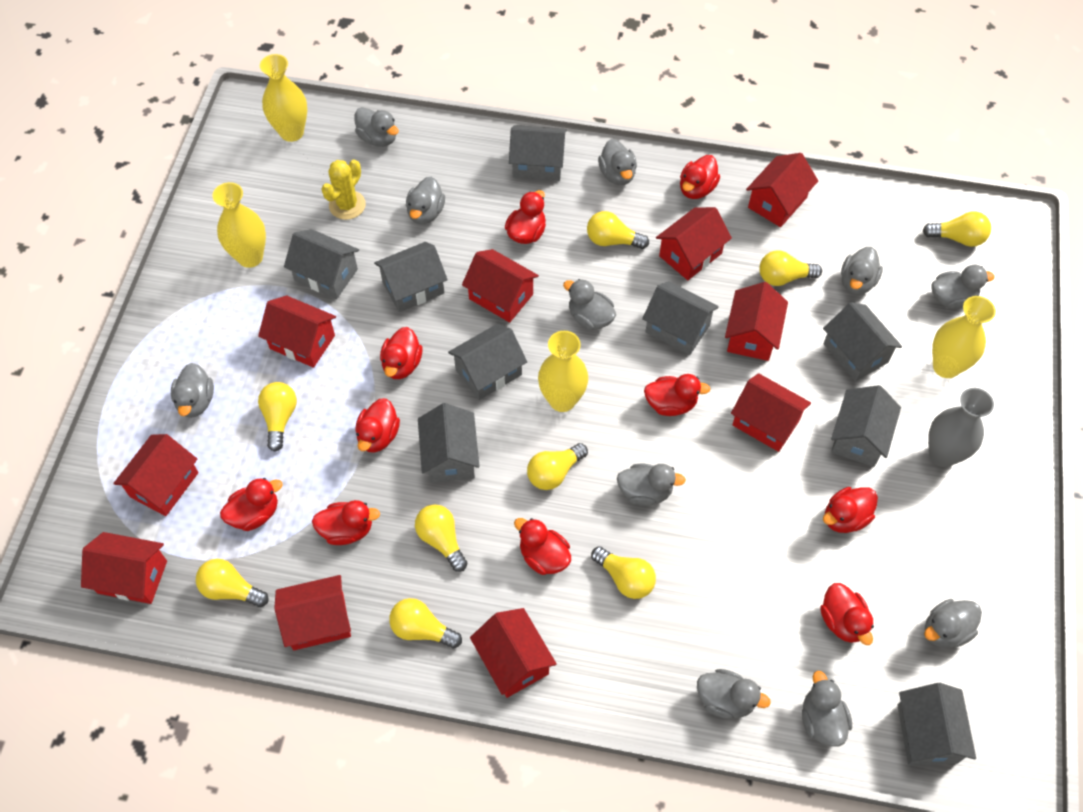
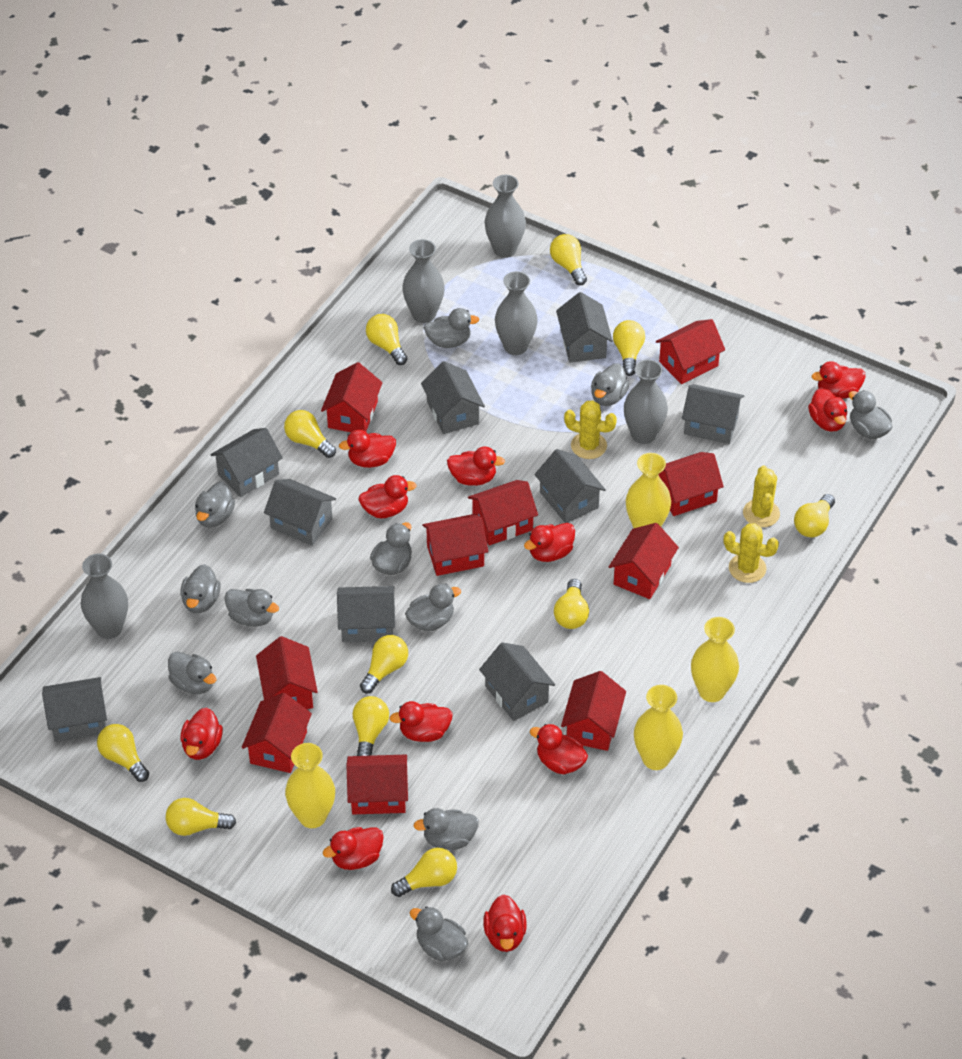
grey vase: 1 -> 5
red duck: 10 -> 11
yellow cactus: 1 -> 3
yellow light bulb: 9 -> 11

